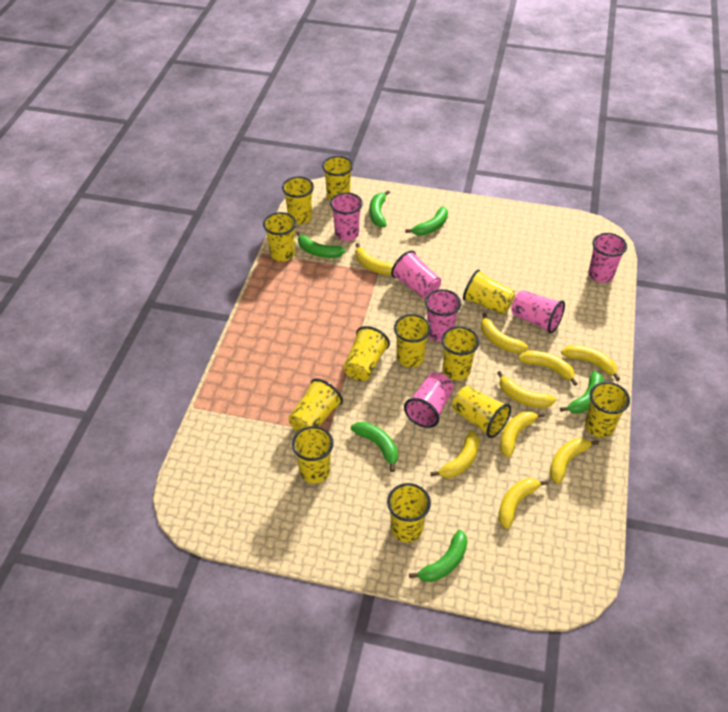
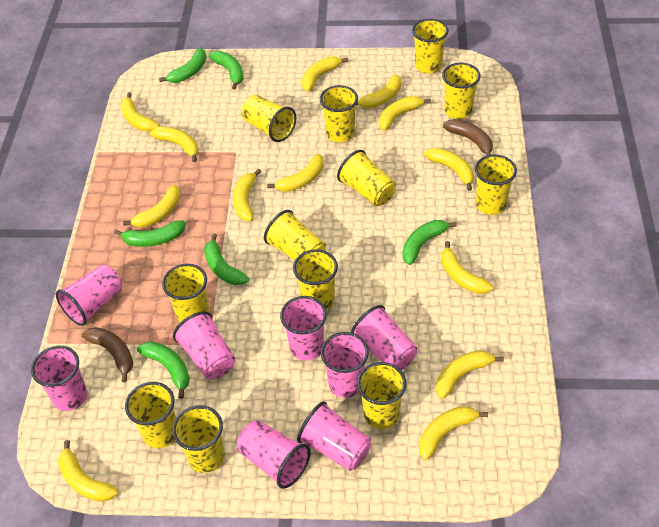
brown banana: 0 -> 2
pink cup: 6 -> 8
yellow banana: 9 -> 13

